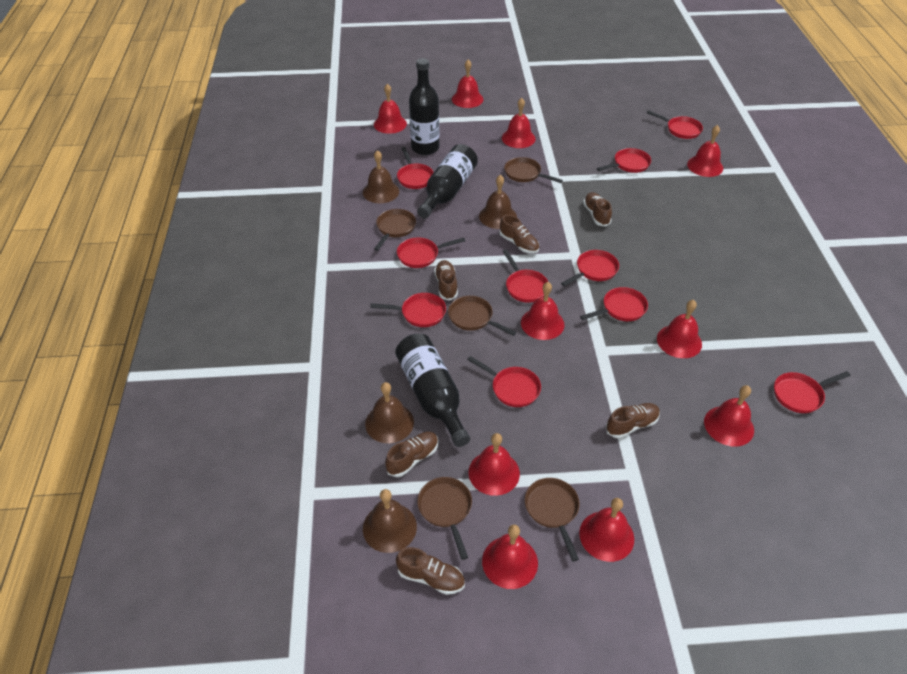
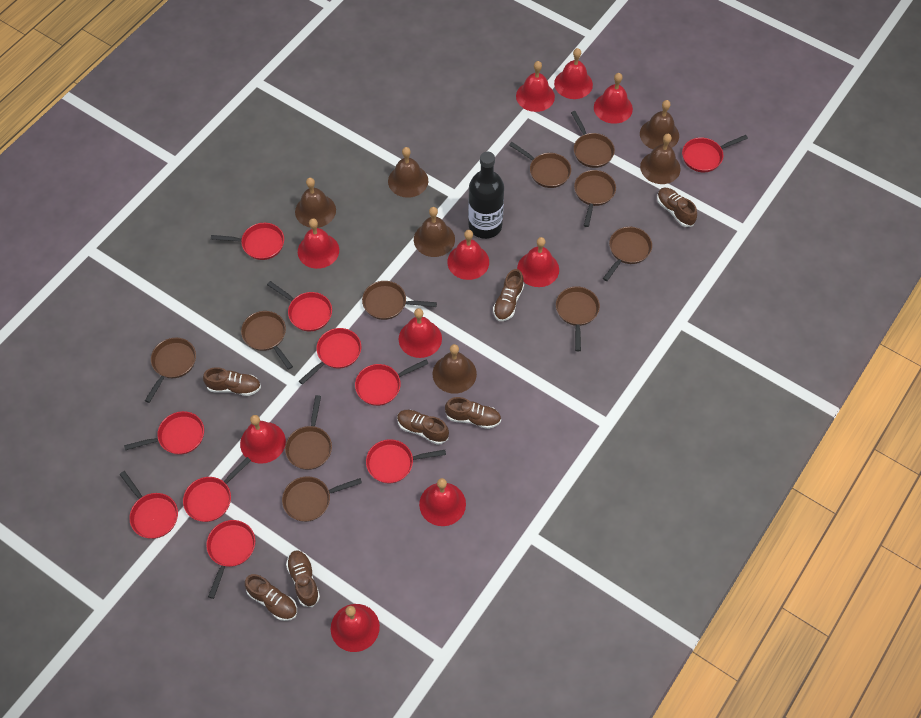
black bottle: 3 -> 1
brown bell: 4 -> 6
brown pan: 5 -> 10
brown shoe: 6 -> 7

